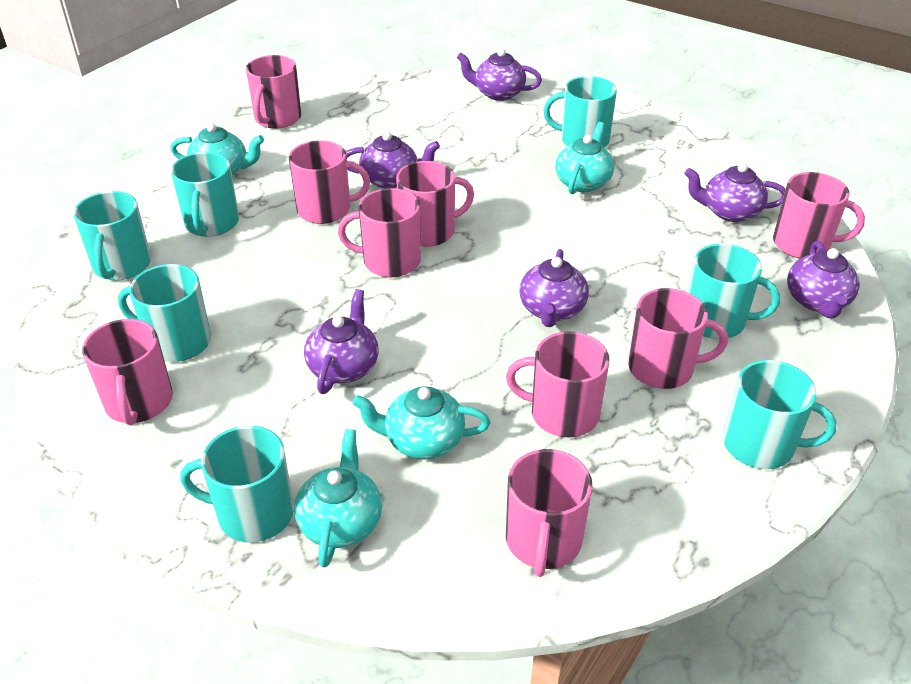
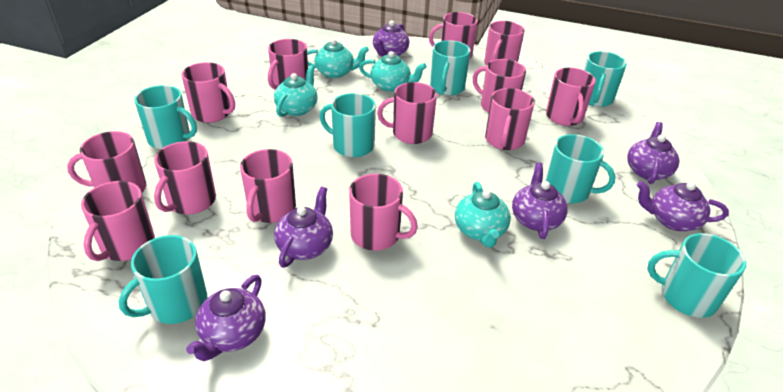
pink mug: 9 -> 13

